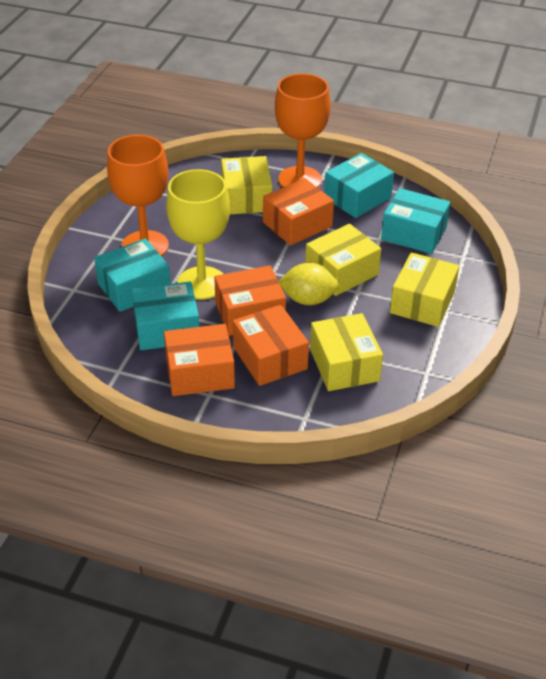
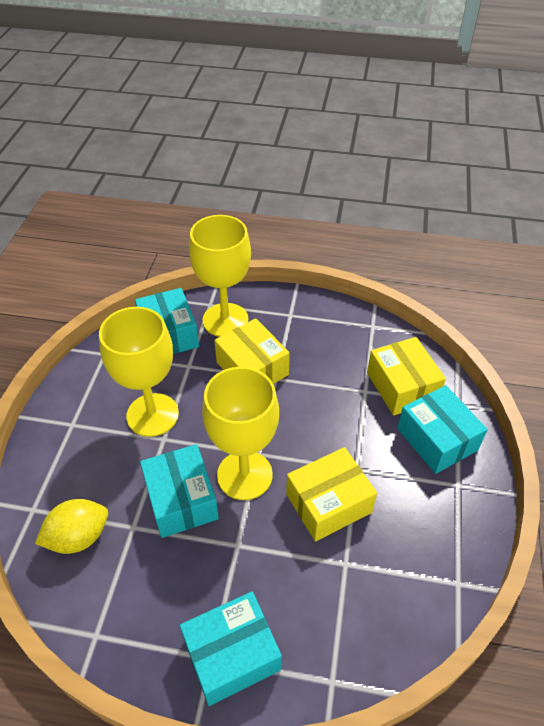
orange box: 4 -> 0
orange goblet: 2 -> 0
yellow box: 4 -> 3
yellow goblet: 1 -> 3

